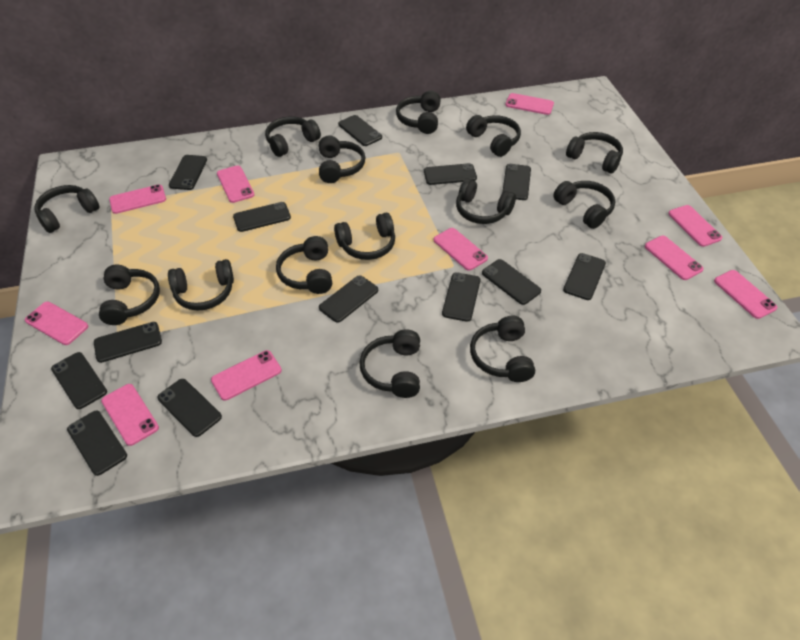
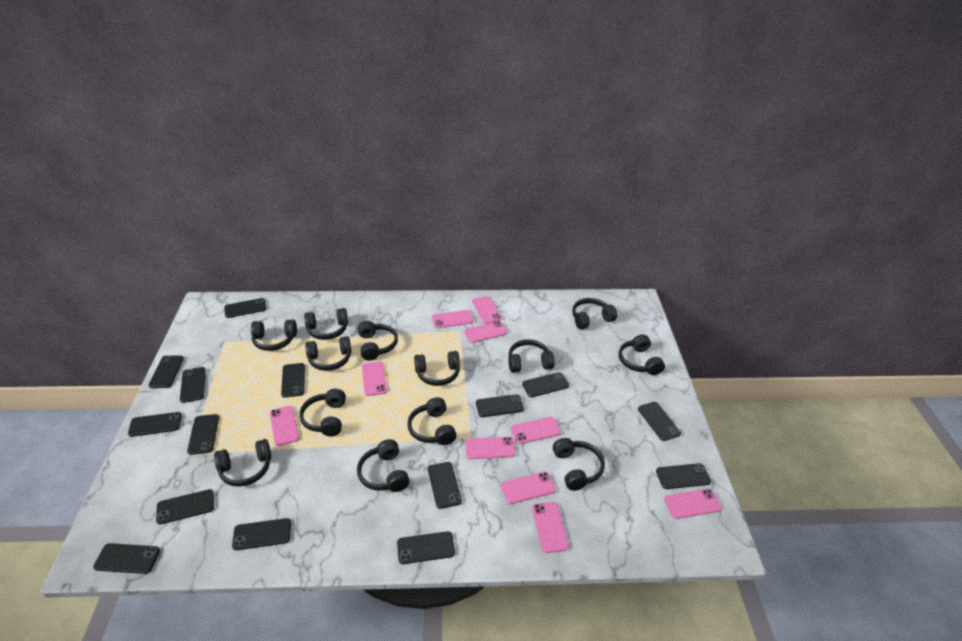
black headphones: 14 -> 13
black phone: 13 -> 15

